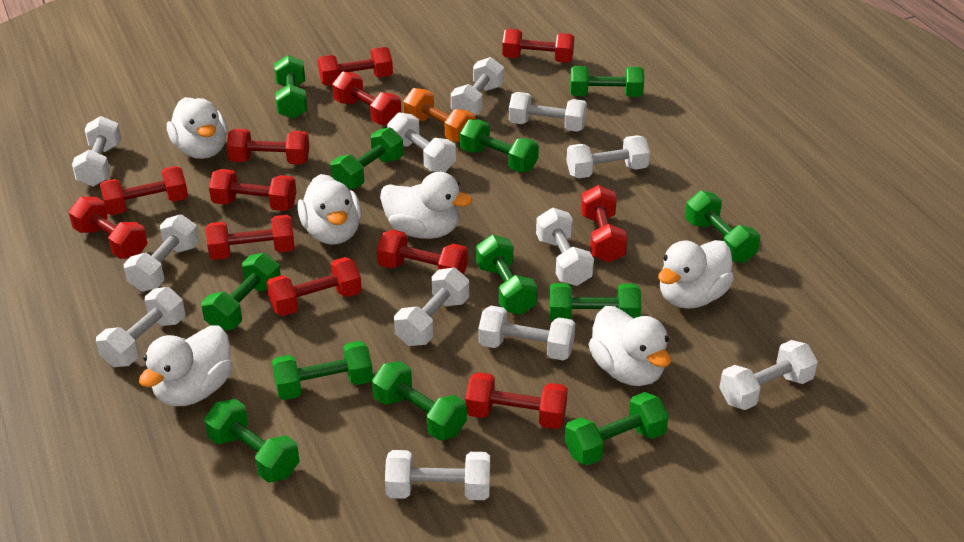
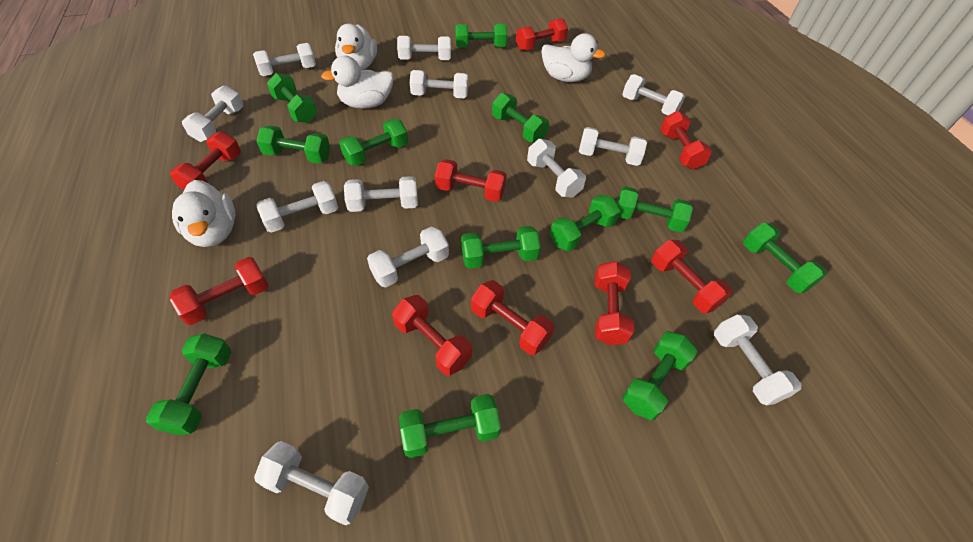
orange dumbbell: 1 -> 0
red dumbbell: 12 -> 9
white duck: 6 -> 4

